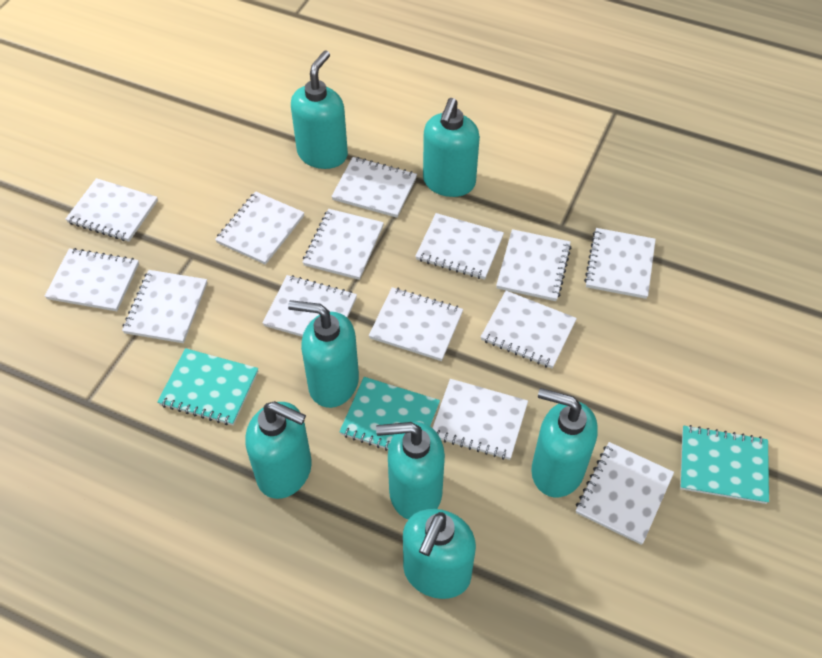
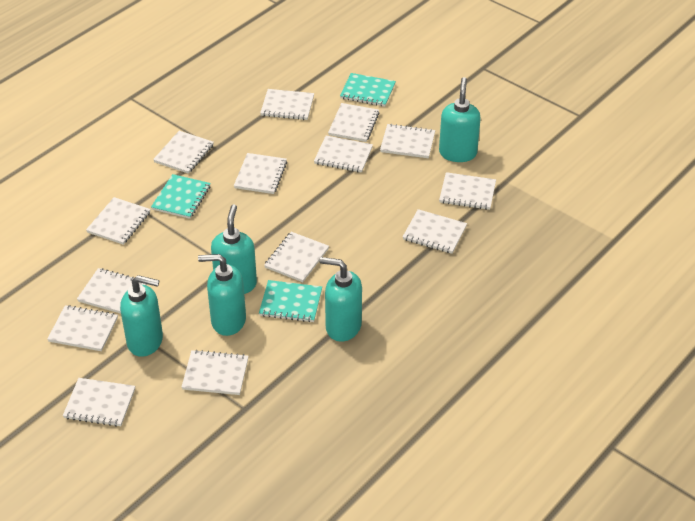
turquoise soap dispenser: 7 -> 5

